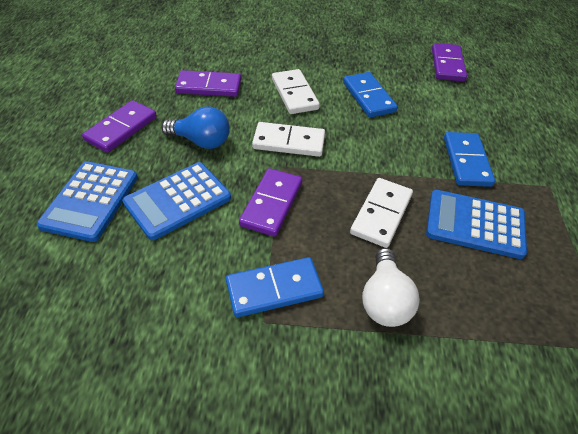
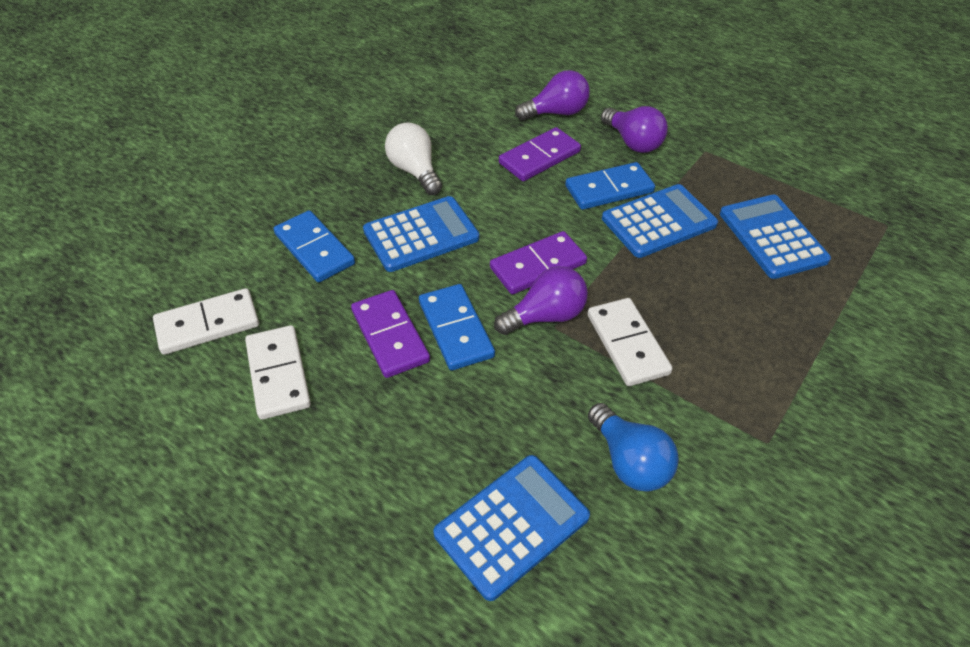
blue calculator: 3 -> 4
purple domino: 4 -> 3
purple light bulb: 0 -> 3

